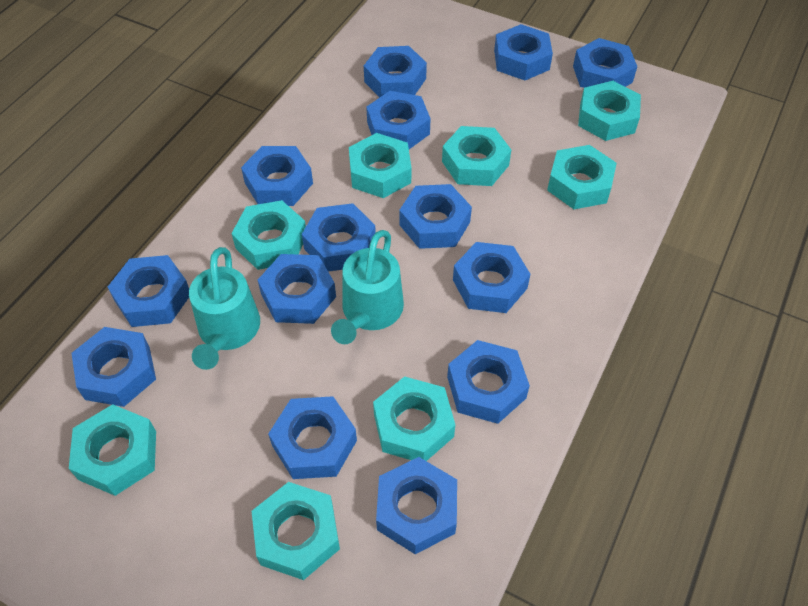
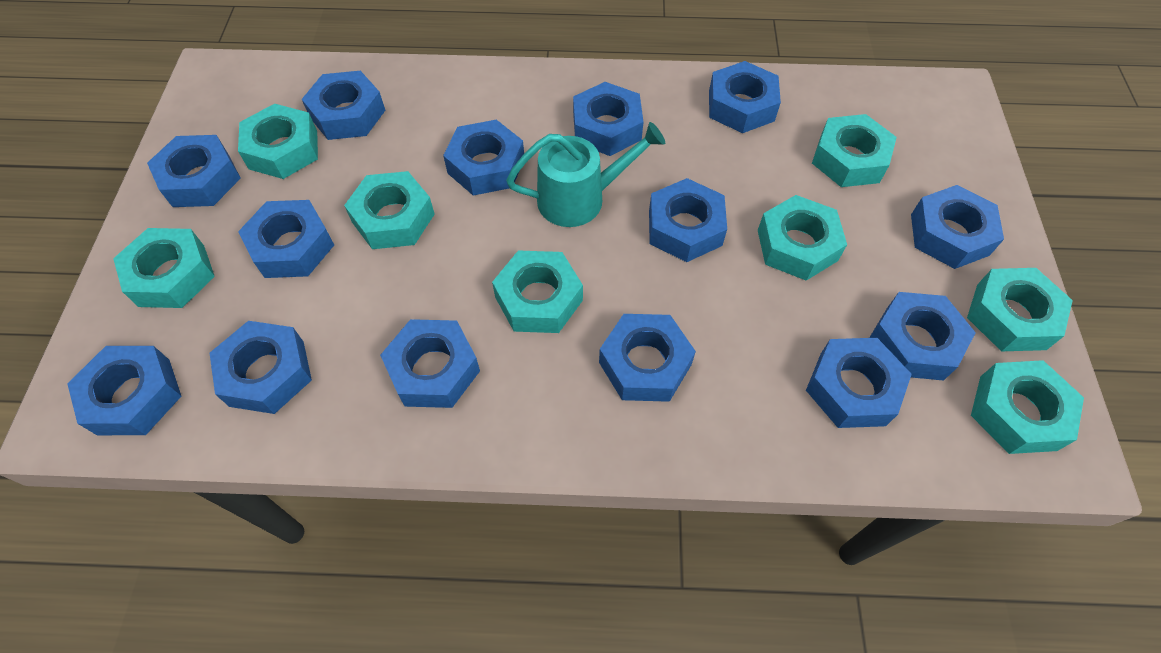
turquoise watering can: 2 -> 1

